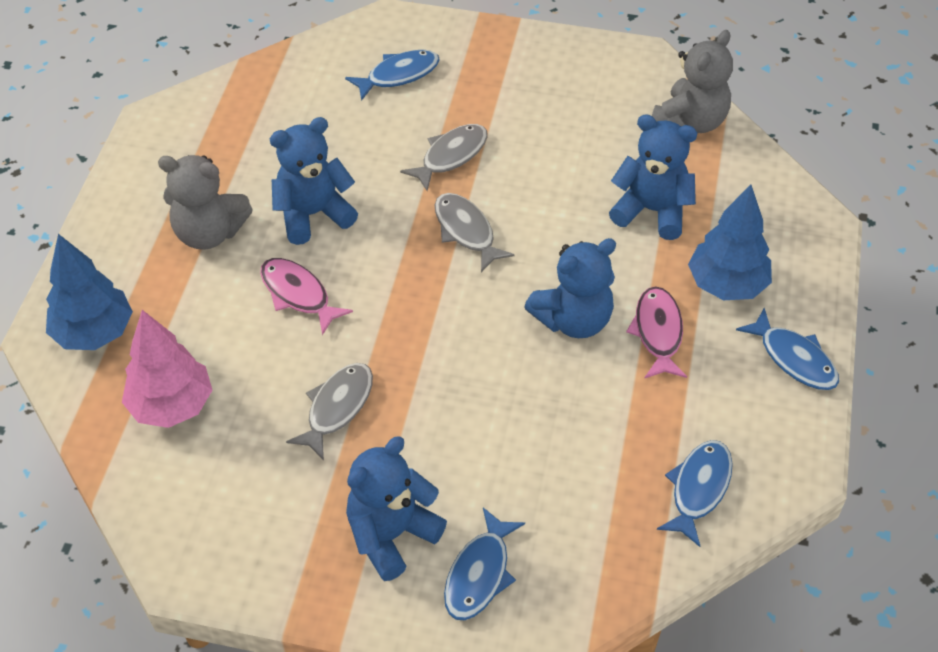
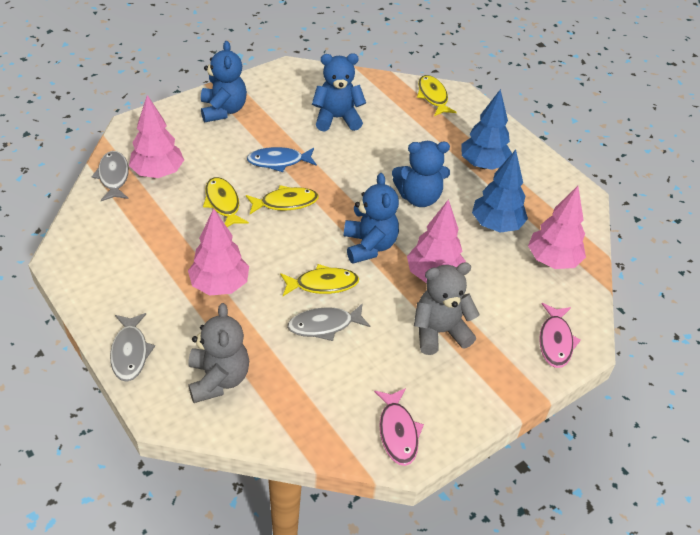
blue fish: 4 -> 1
pink tree: 1 -> 4
yellow fish: 0 -> 4

